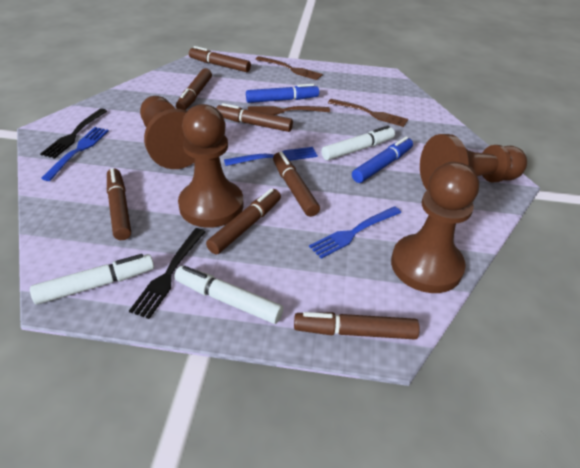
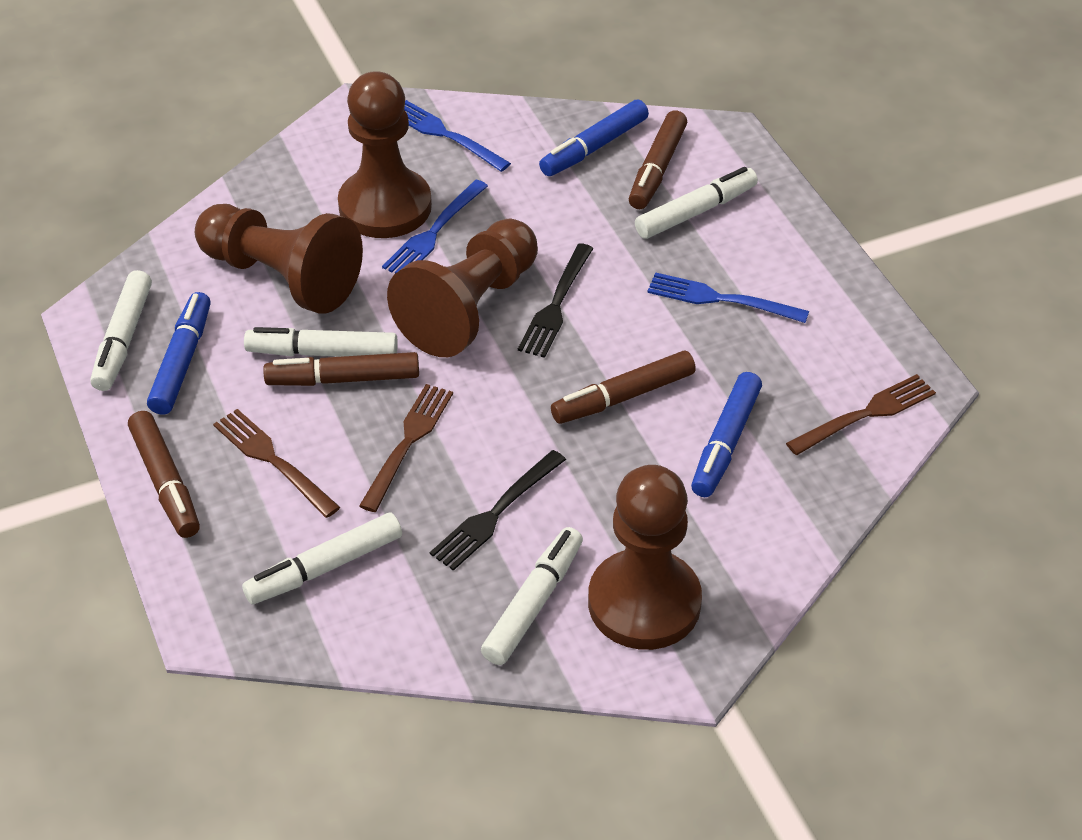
blue marker: 2 -> 3
brown marker: 7 -> 4
white marker: 3 -> 5

